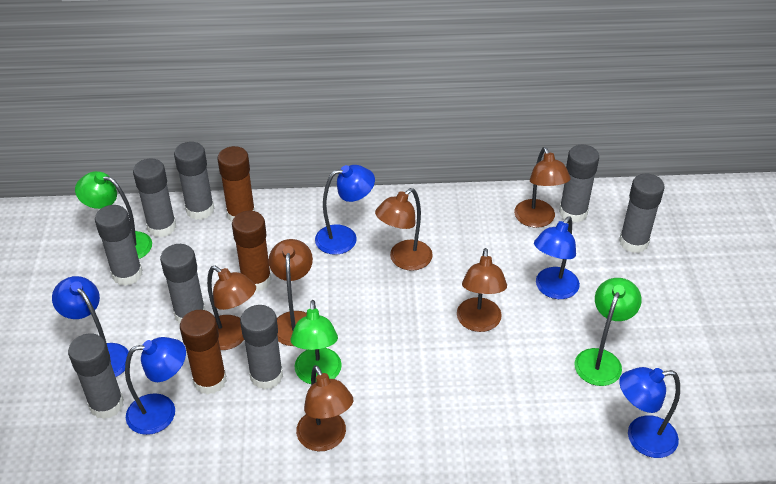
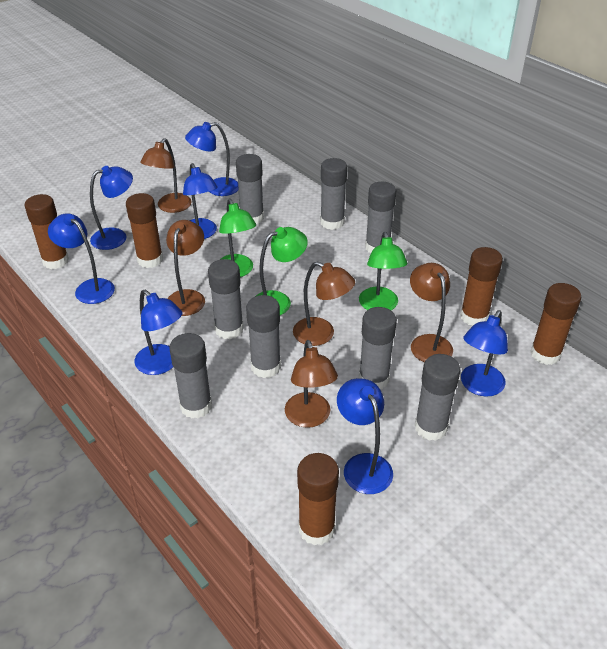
blue lamp: 5 -> 7
brown glue stick: 3 -> 5
brown lamp: 6 -> 5

